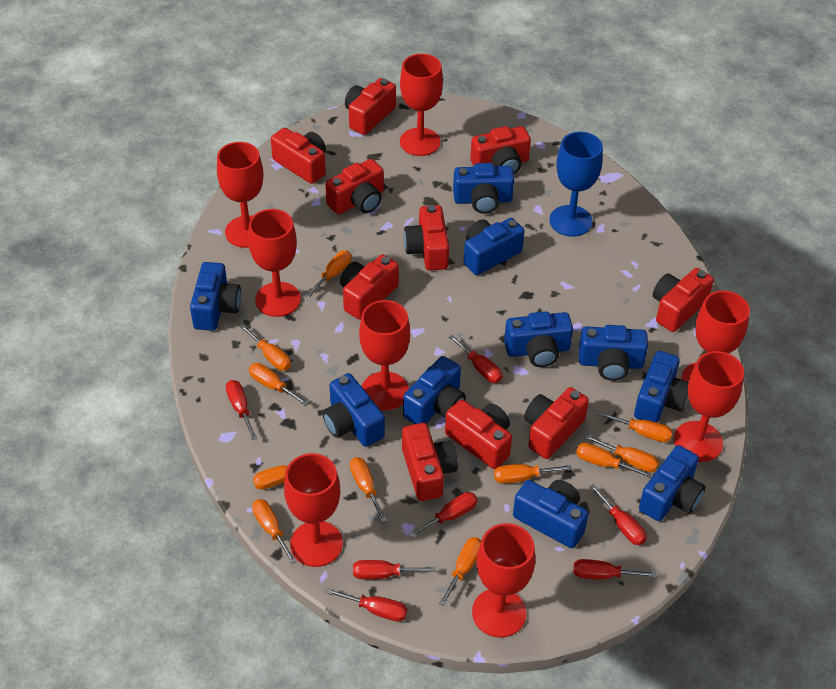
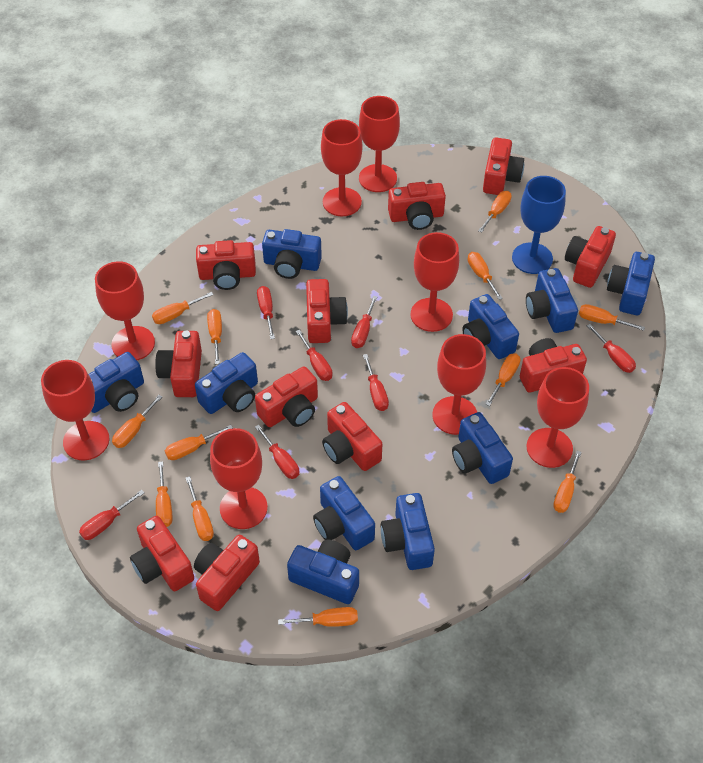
orange screwdriver: 11 -> 12
red camera: 10 -> 11

